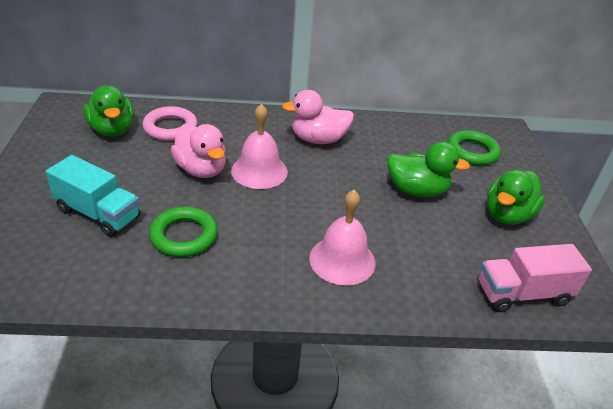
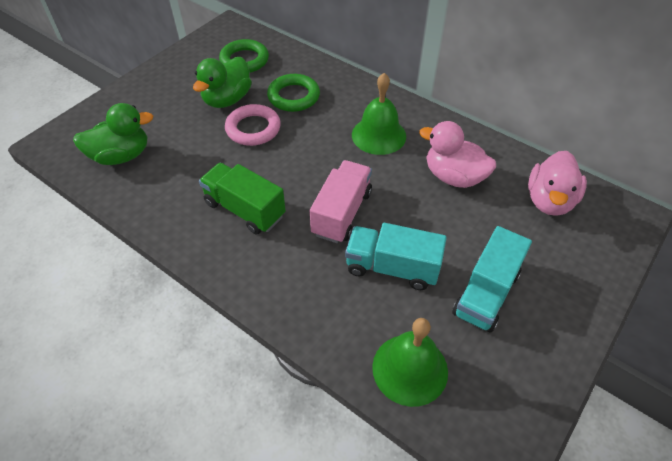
green bell: 0 -> 2
green duck: 3 -> 2
green truck: 0 -> 1
pink bell: 2 -> 0
turquoise truck: 1 -> 2

